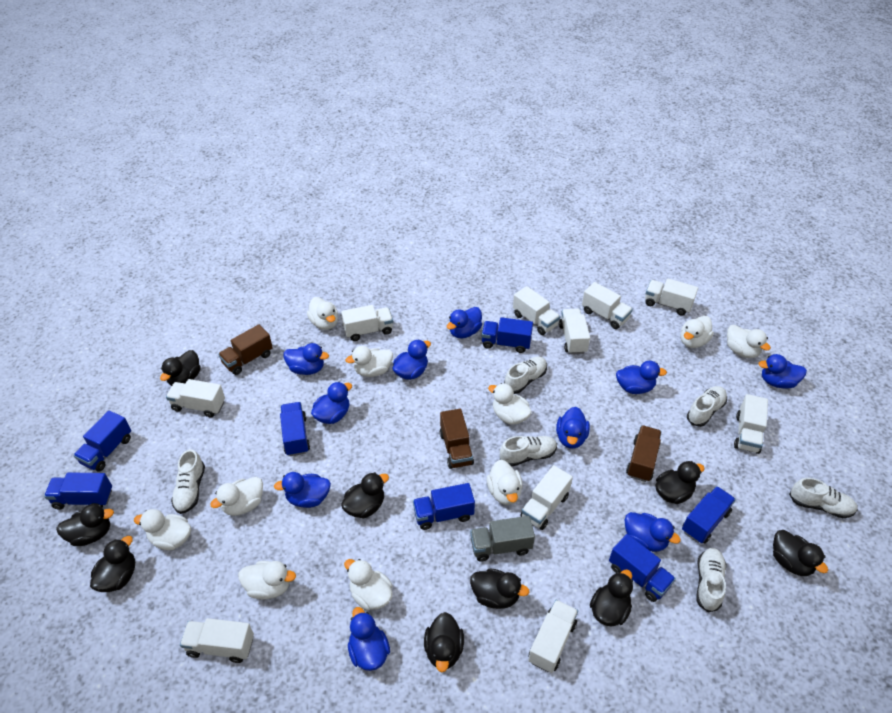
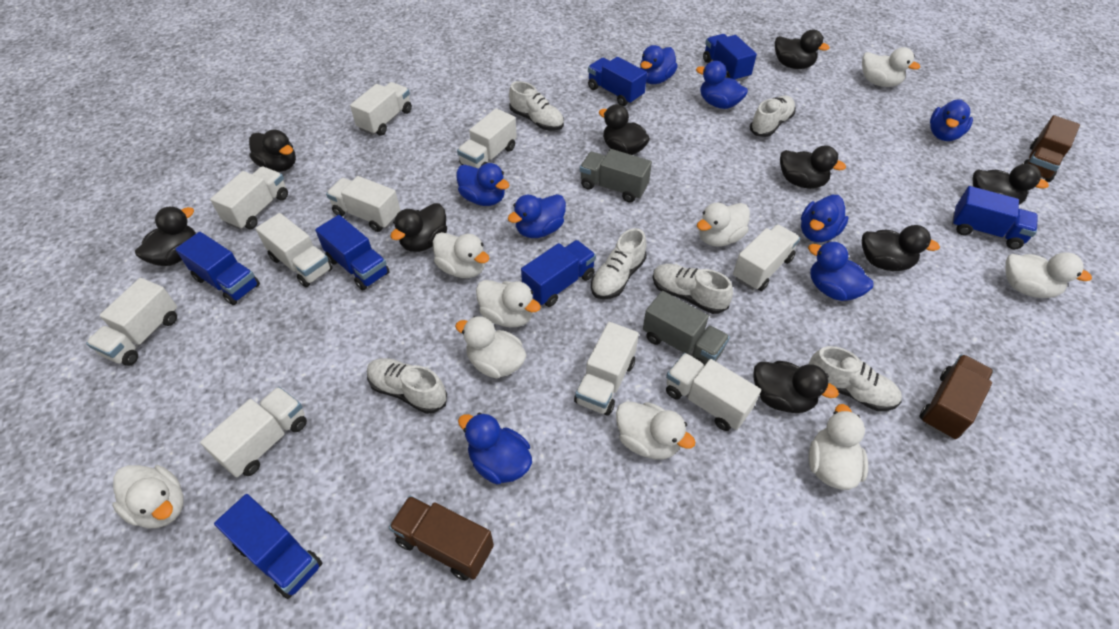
blue duck: 10 -> 8
grey truck: 1 -> 2
white duck: 10 -> 9

